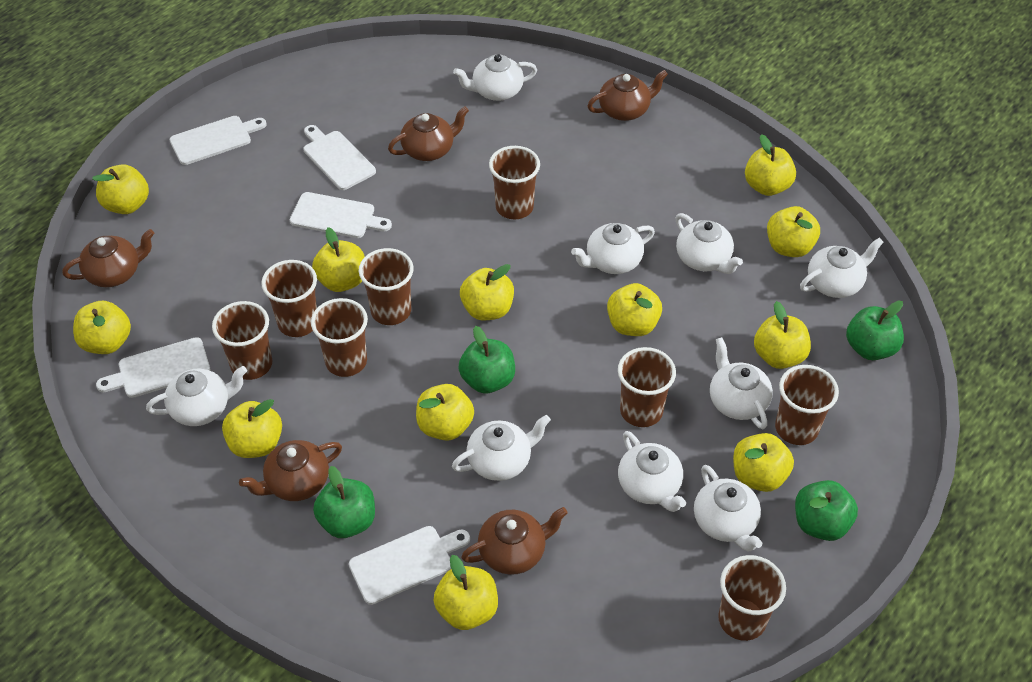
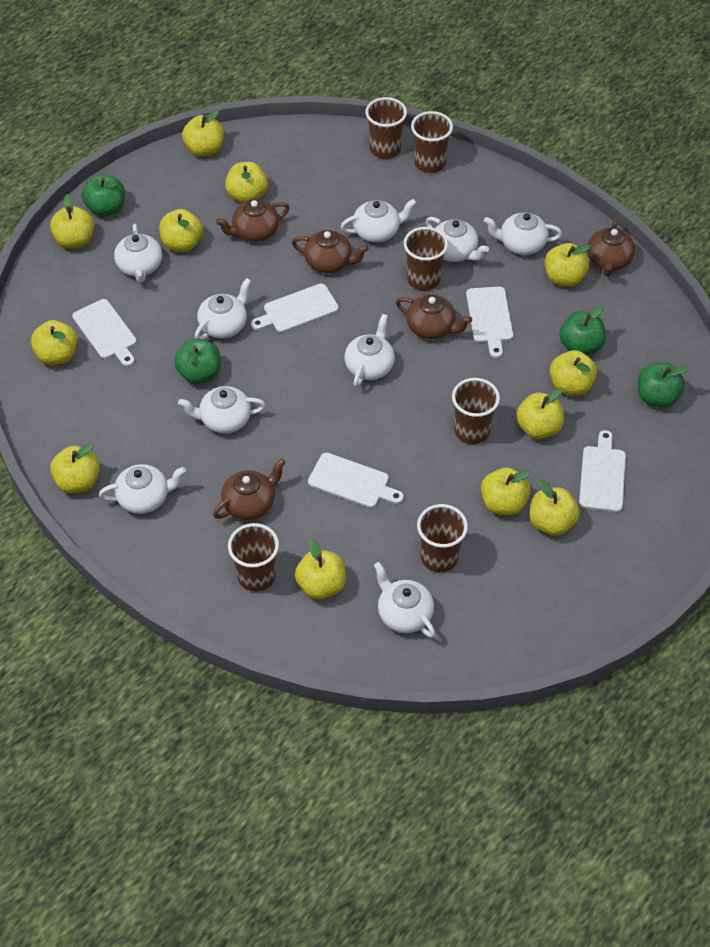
brown cup: 8 -> 6

